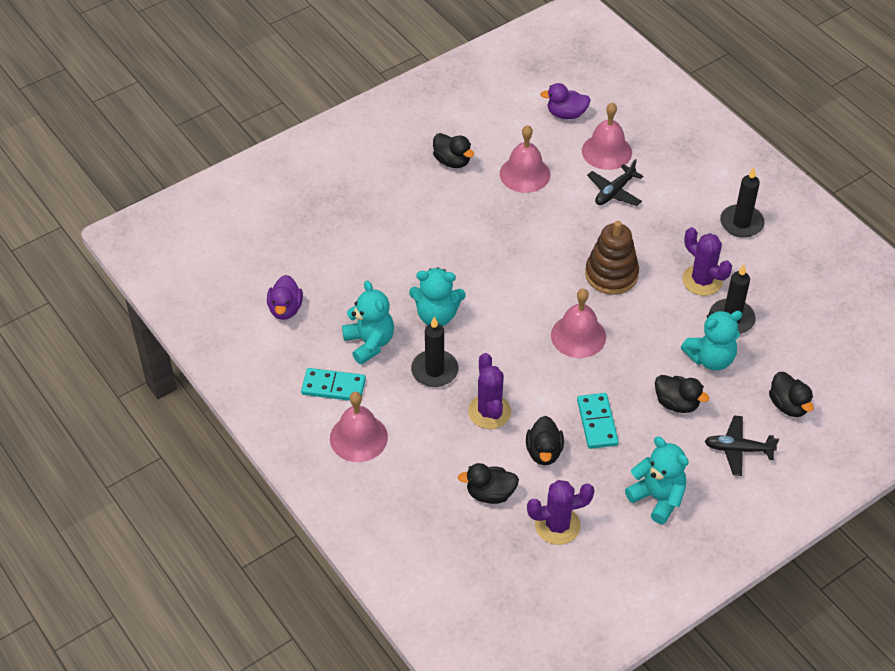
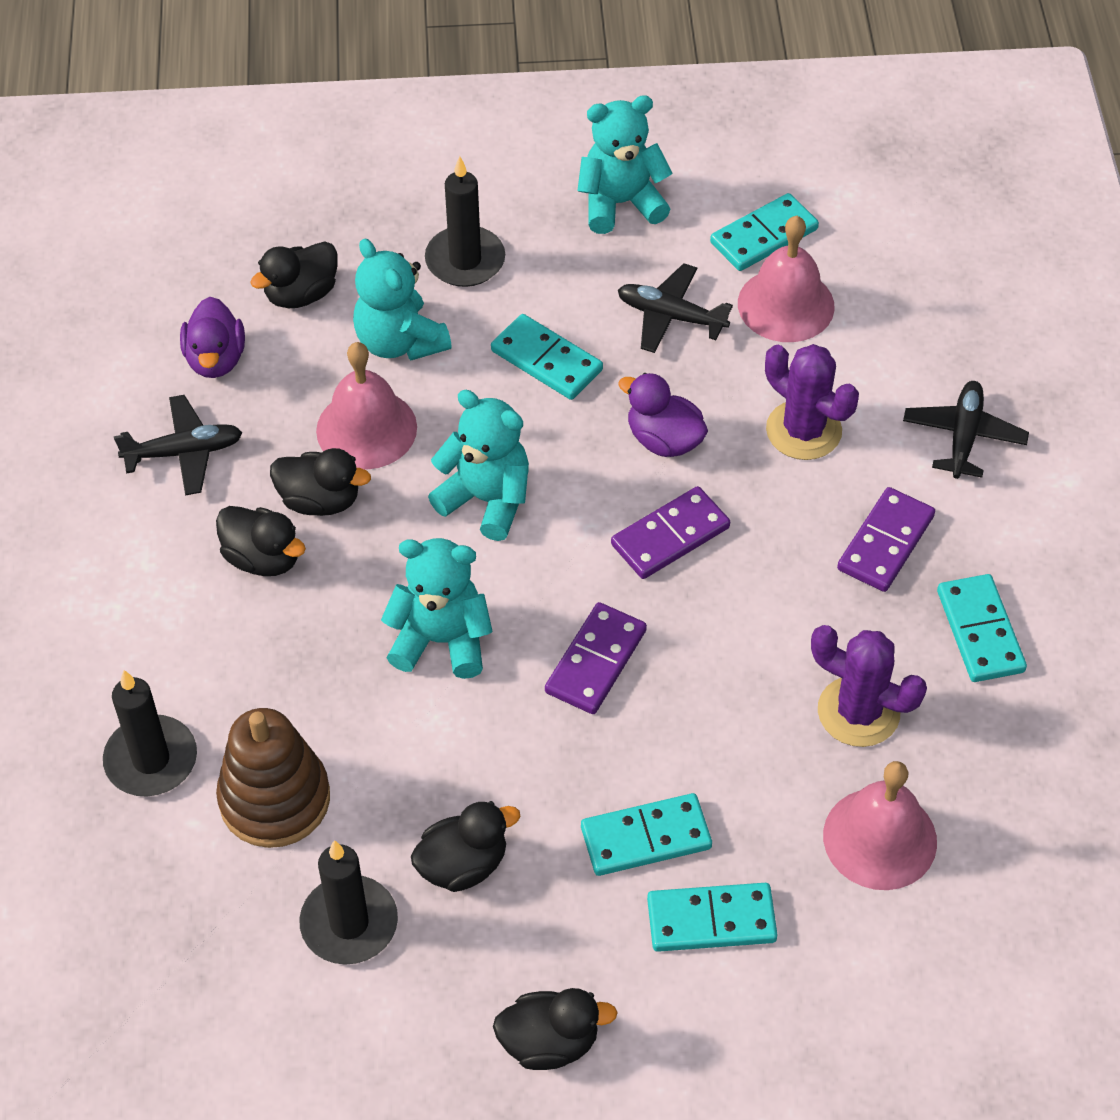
black plane: 2 -> 3
pink bell: 4 -> 3
purple cactus: 3 -> 2
purple domino: 0 -> 3
turquoise domino: 2 -> 5

